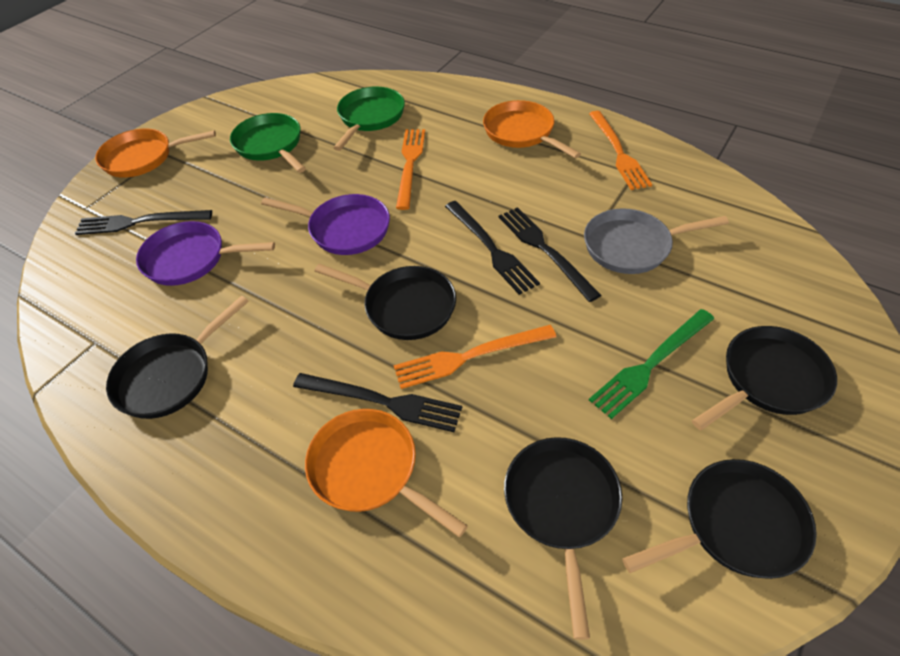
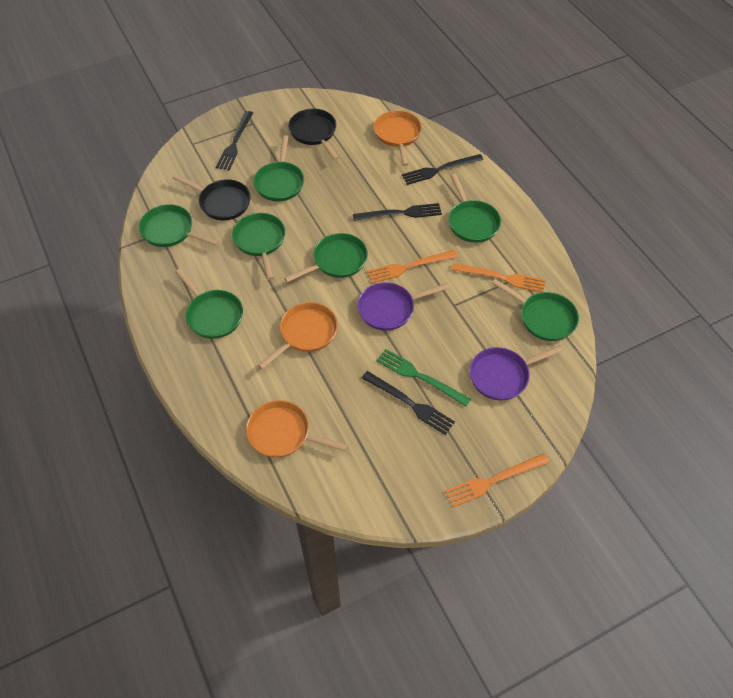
black pan: 5 -> 2
green pan: 2 -> 7
grey pan: 1 -> 0

